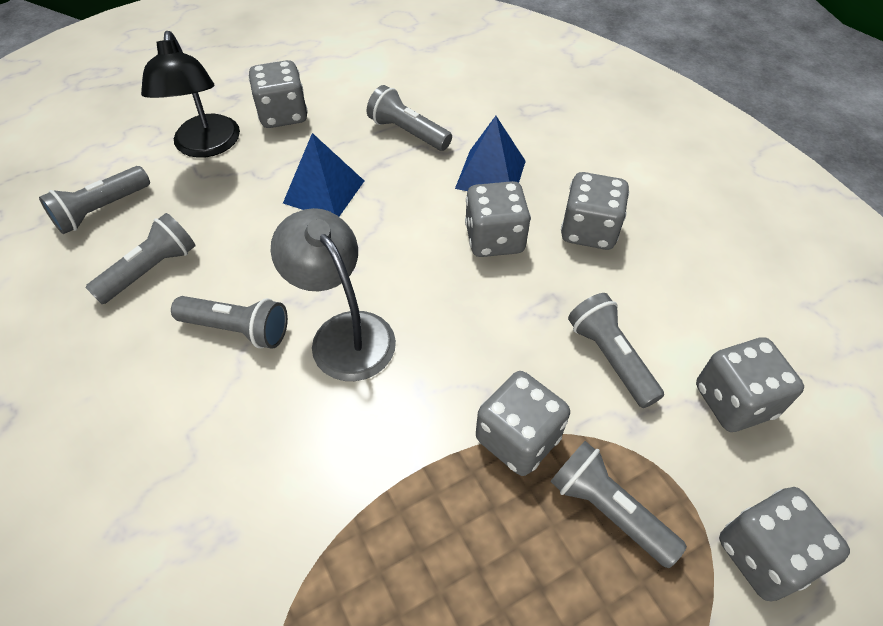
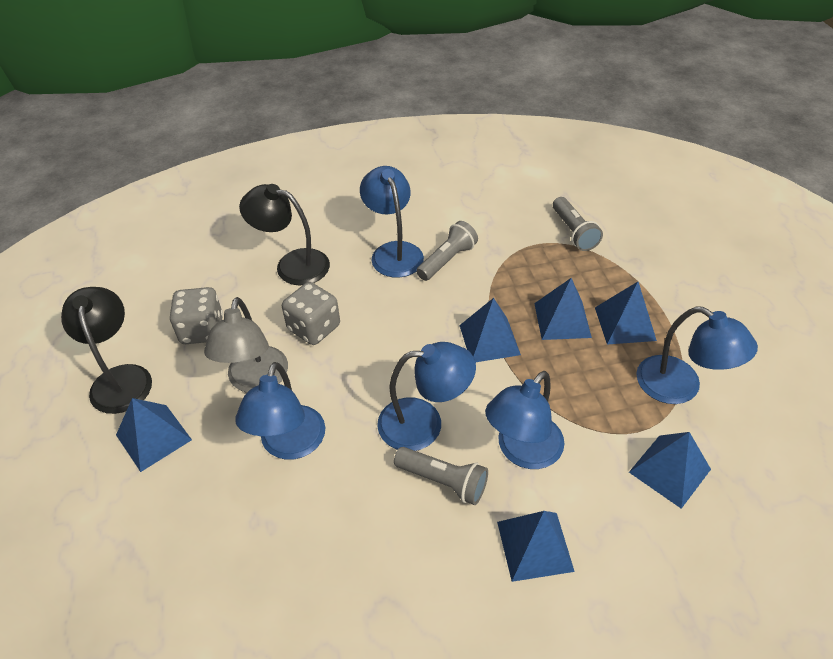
black lamp: 1 -> 2
blue lamp: 0 -> 5
blue pyramid: 2 -> 6
grey dice: 6 -> 2
grey flashlight: 6 -> 3

